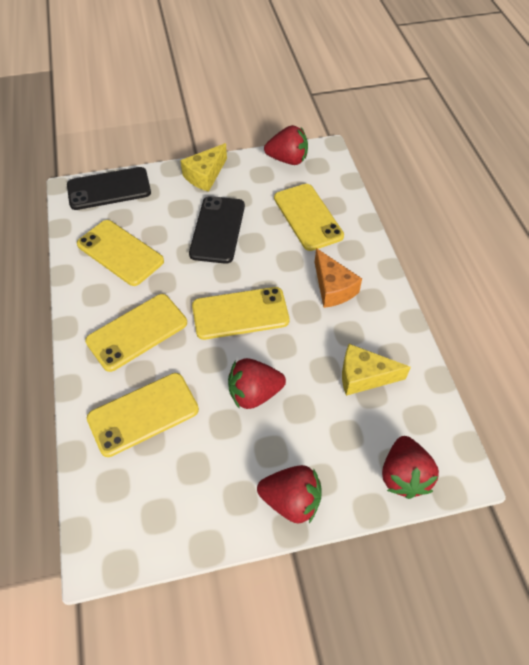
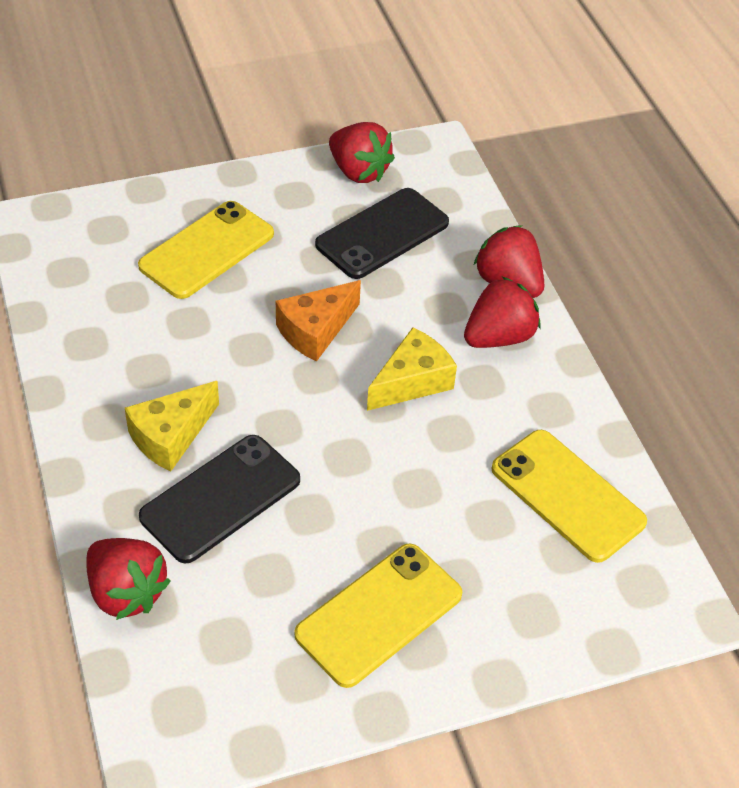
yellow phone: 5 -> 3

